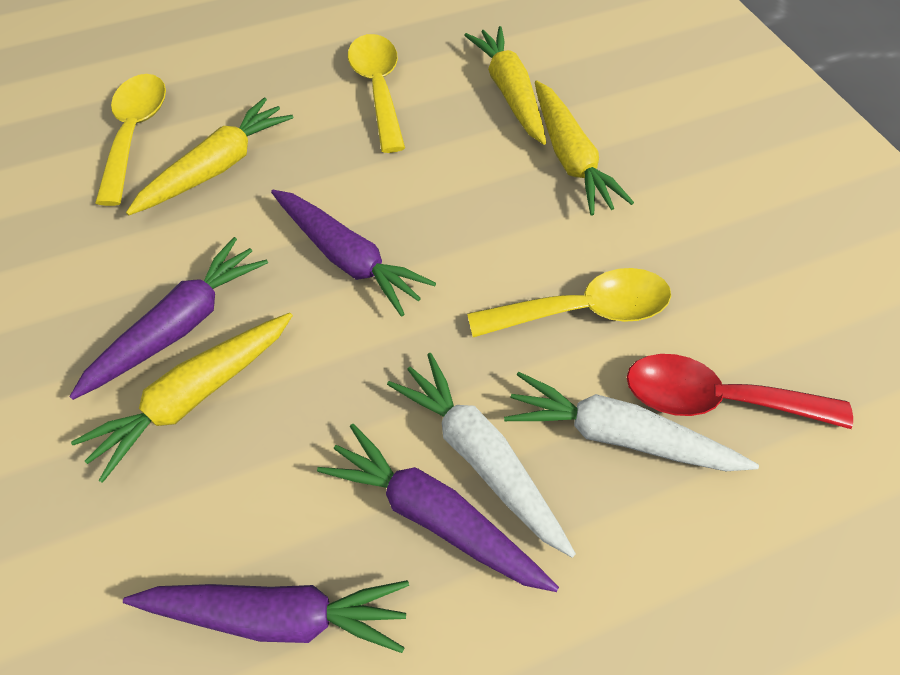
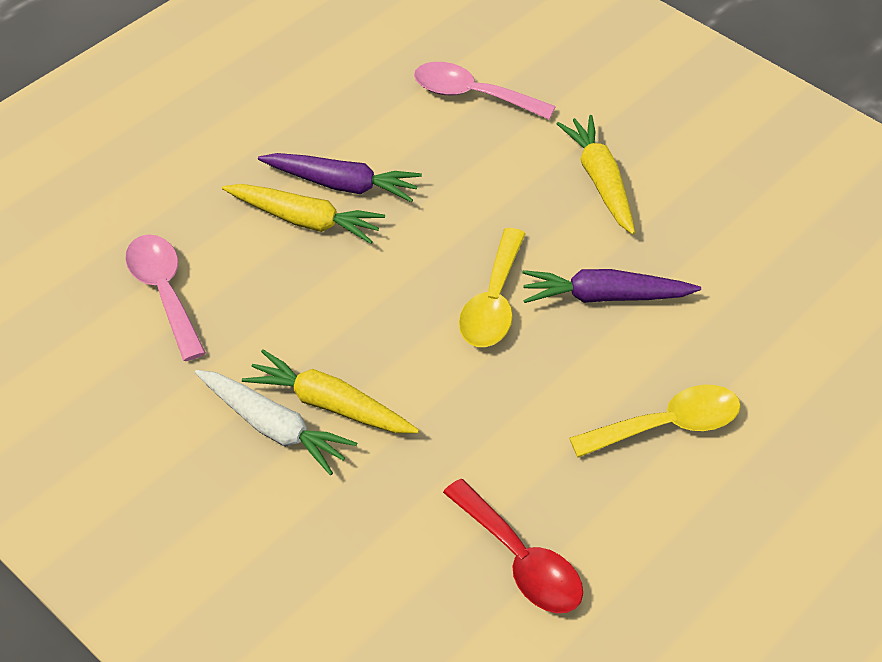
pink spoon: 0 -> 2
purple carrot: 4 -> 2
white carrot: 2 -> 1
yellow carrot: 4 -> 3
yellow spoon: 3 -> 2

